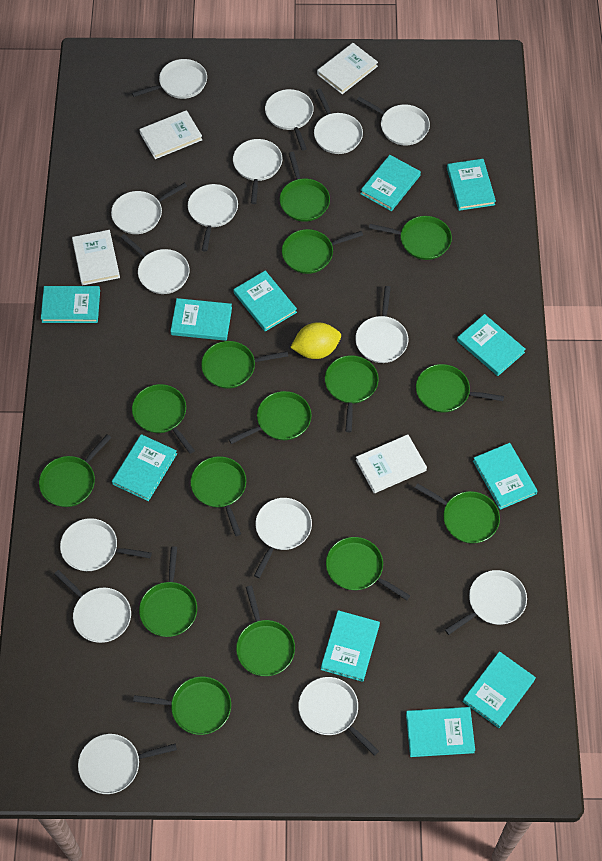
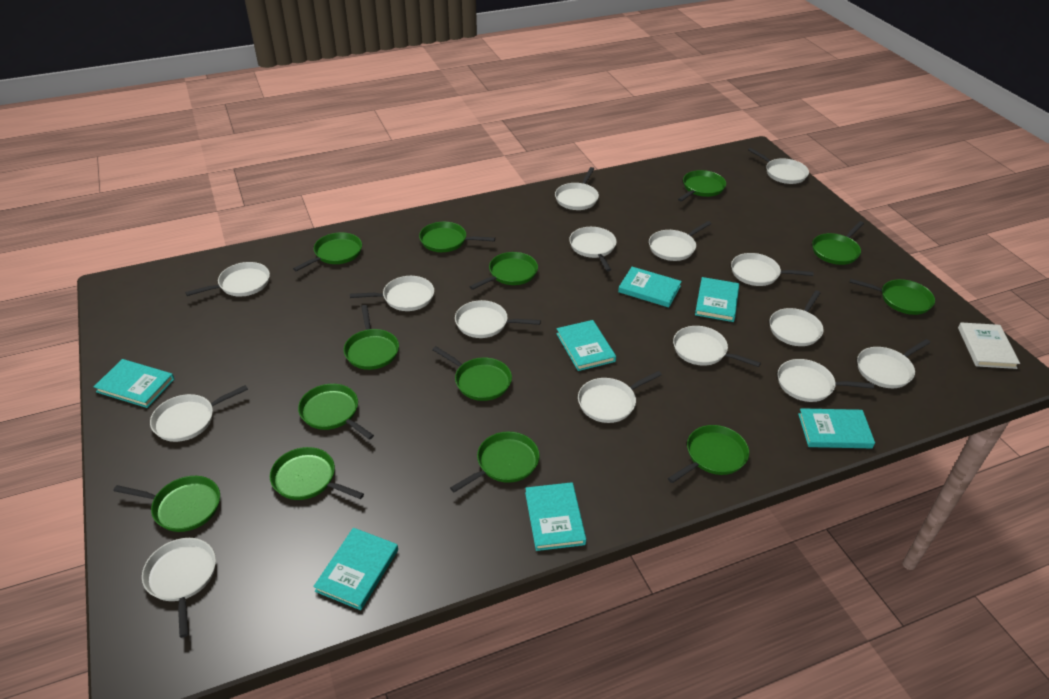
green pan: 15 -> 13
turquoise book: 11 -> 7
white book: 4 -> 1
yellow lemon: 1 -> 0

